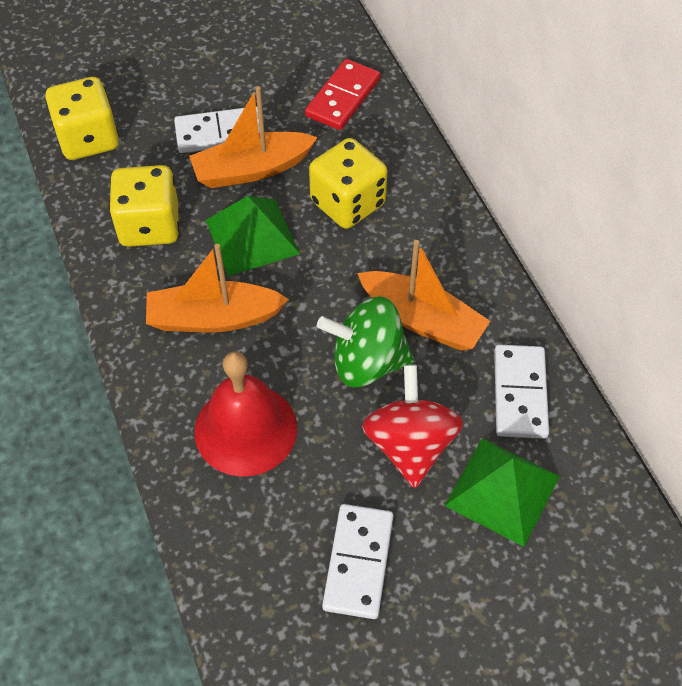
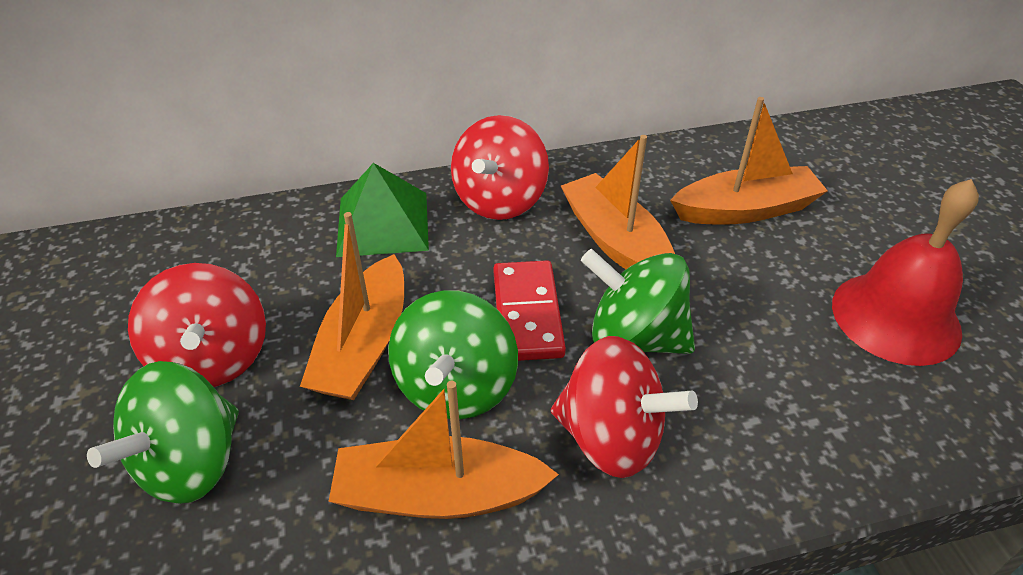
green pyramid: 2 -> 1
green spinning top: 1 -> 3
orange boat: 3 -> 4
red spinning top: 1 -> 3
white domino: 3 -> 0
yellow dice: 3 -> 0

